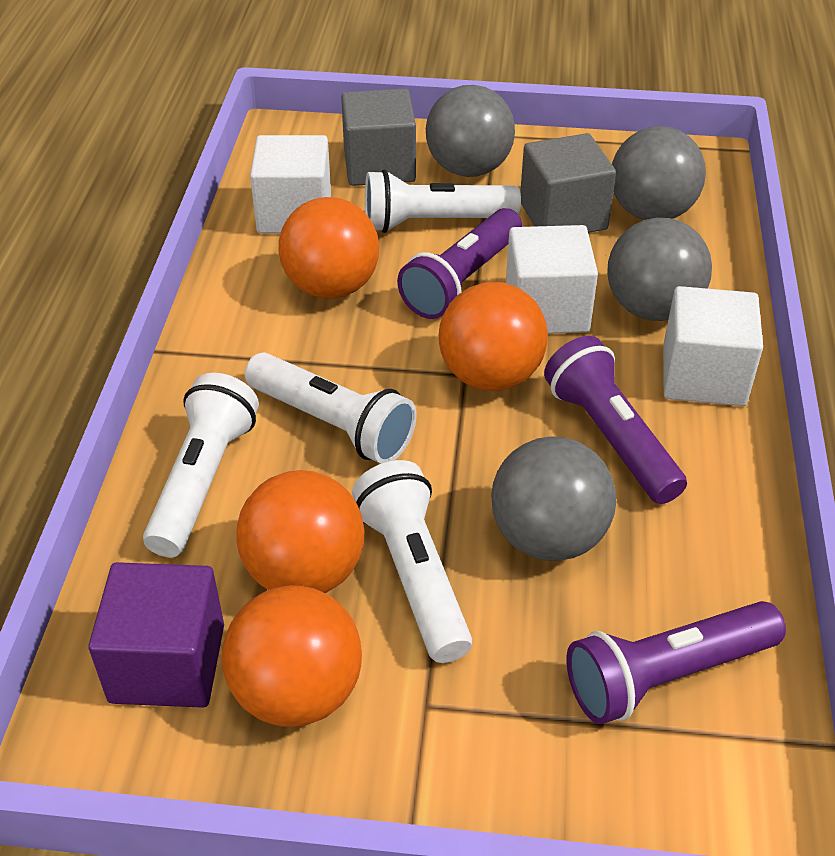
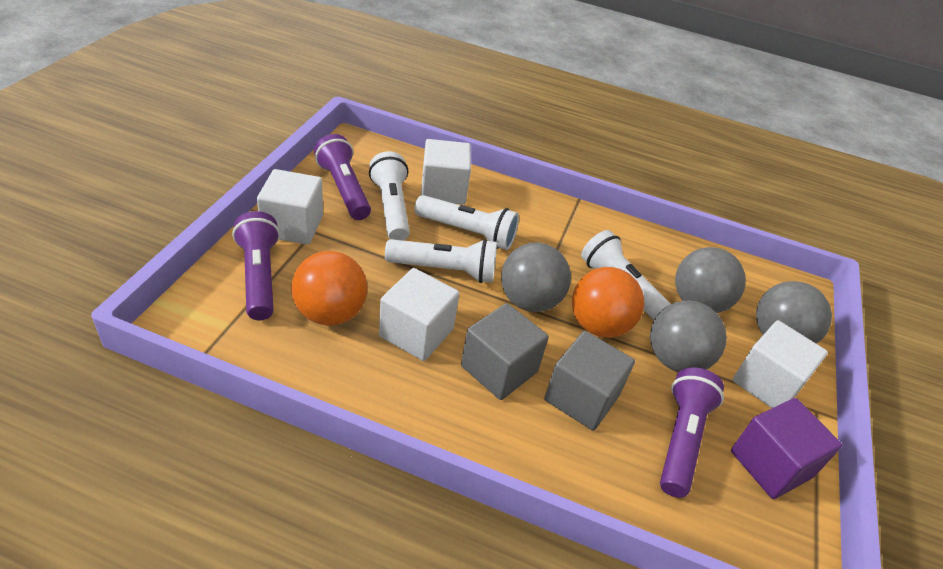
orange ball: 4 -> 2
white cube: 3 -> 4

